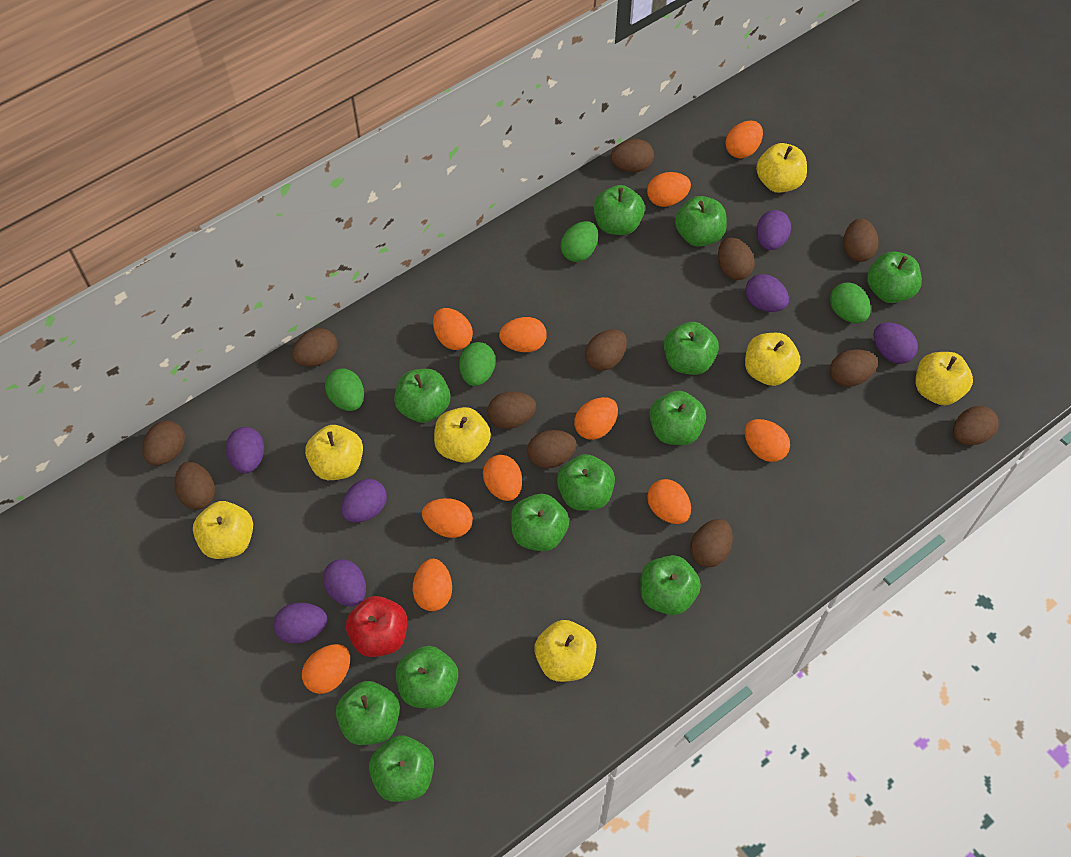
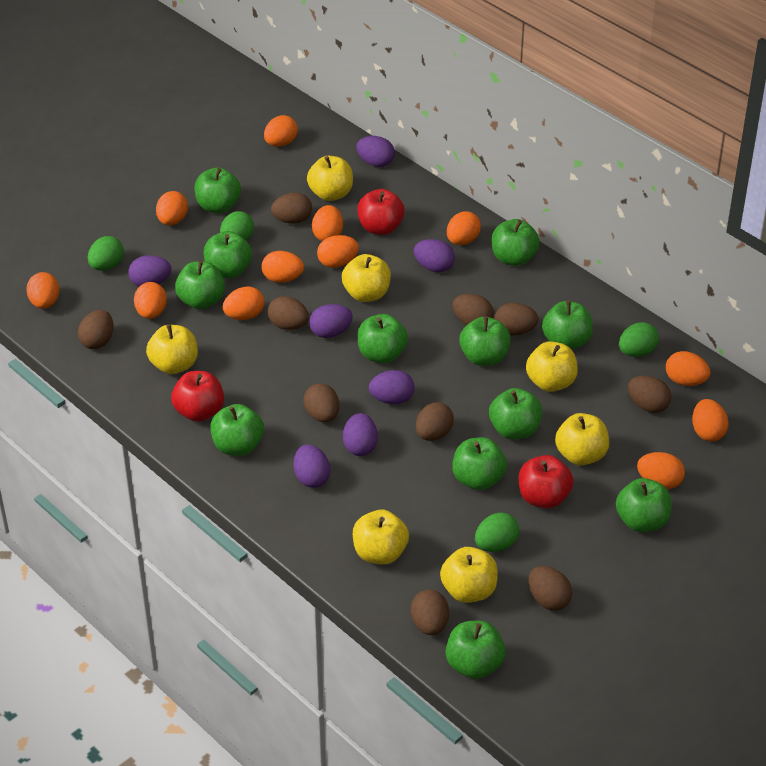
brown egg: 12 -> 10
orange egg: 11 -> 12
red apple: 1 -> 3

